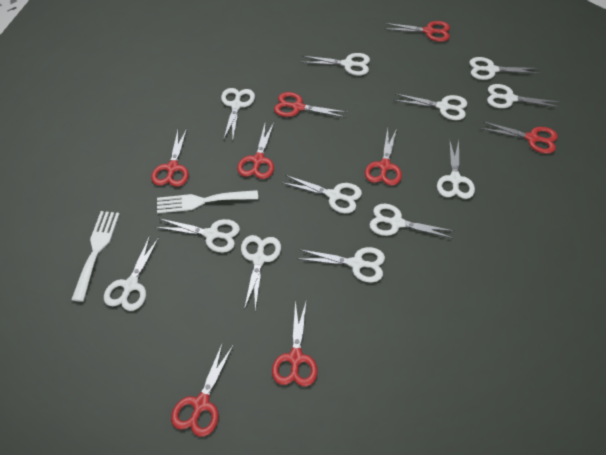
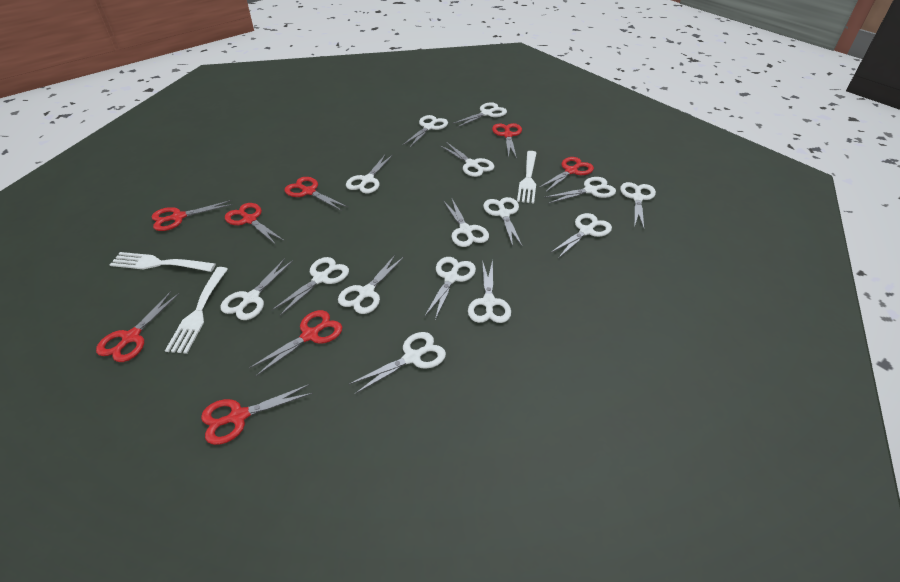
white fork: 2 -> 3
white scissors: 12 -> 15

